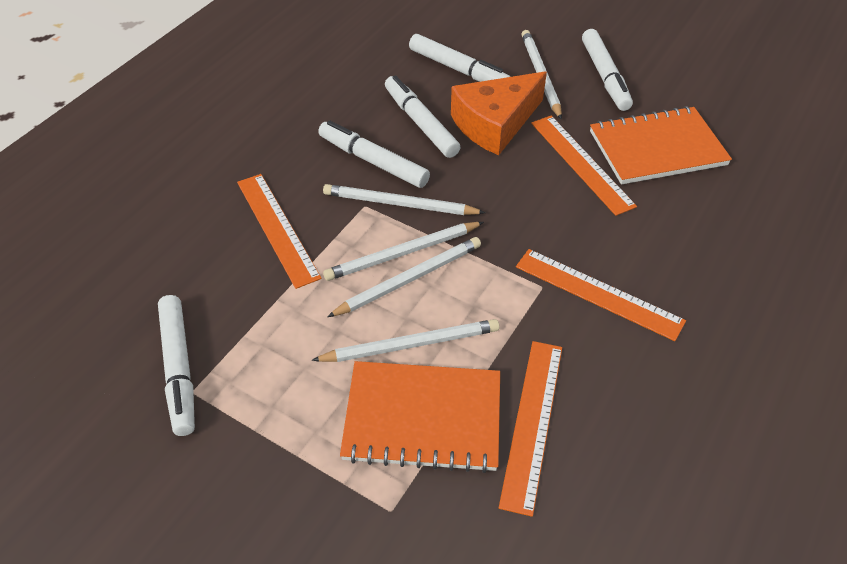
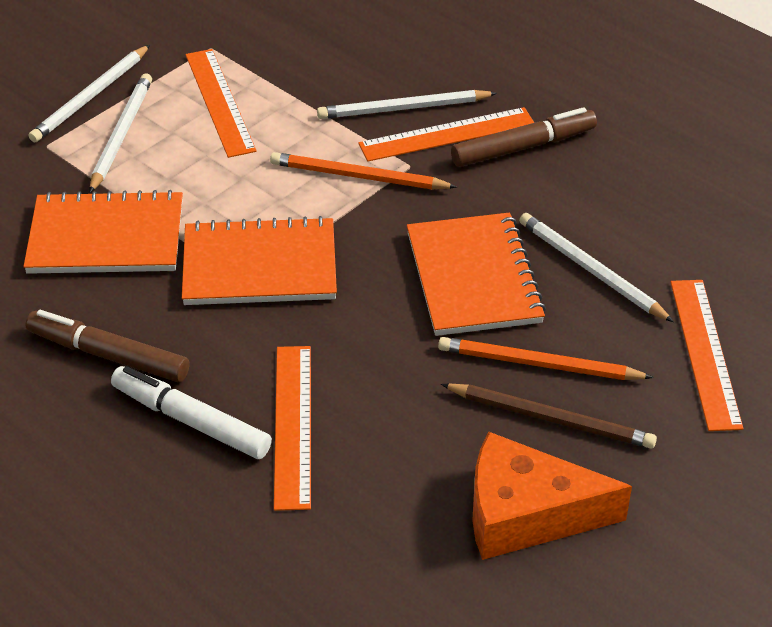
brown marker: 0 -> 2
brown pencil: 0 -> 1
orange notebook: 2 -> 3
orange pencil: 0 -> 2
white marker: 5 -> 1
white pencil: 5 -> 4

